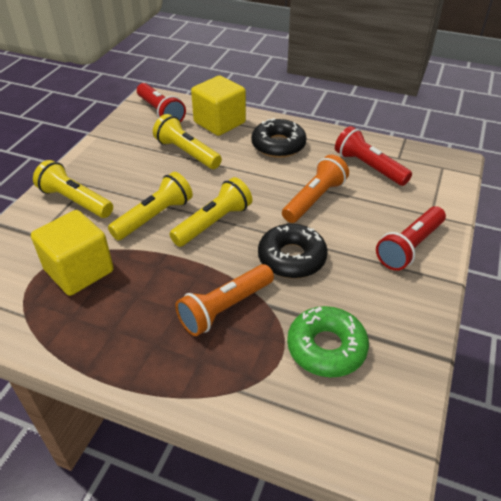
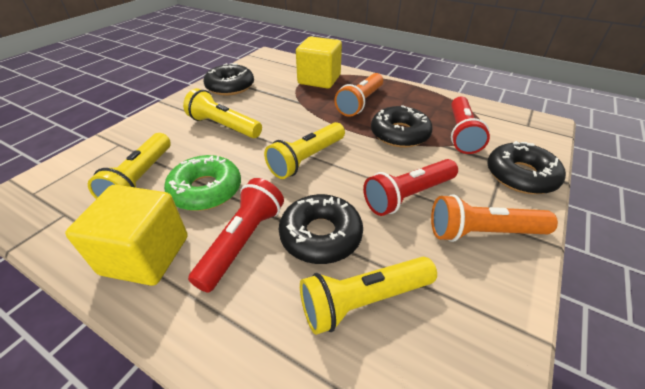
black donut: 2 -> 4

